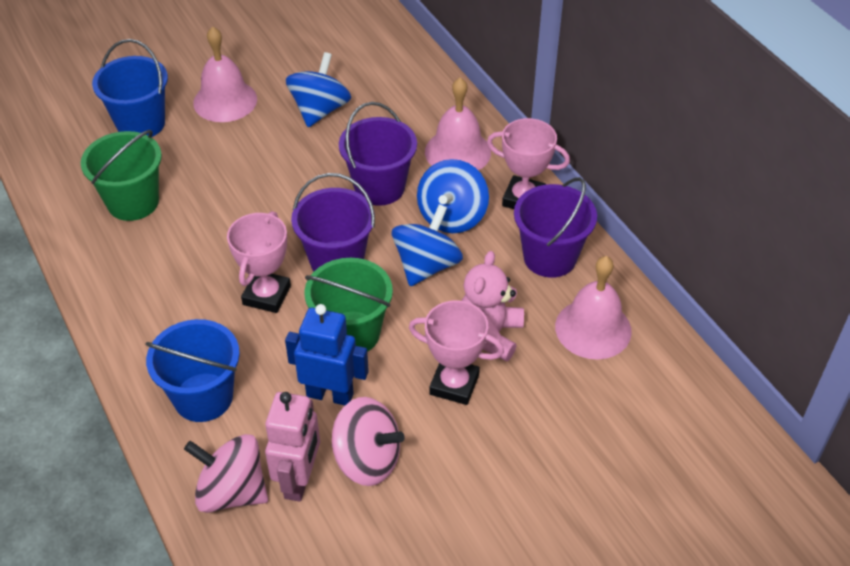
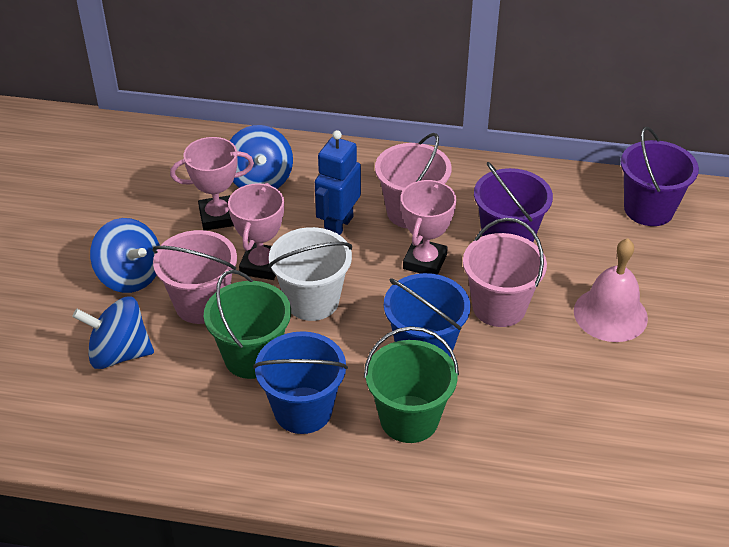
pink bell: 3 -> 1
pink bucket: 0 -> 3
pink robot: 1 -> 0
pink spinning top: 2 -> 0
pink teddy bear: 1 -> 0
purple bucket: 3 -> 2
white bucket: 0 -> 1

